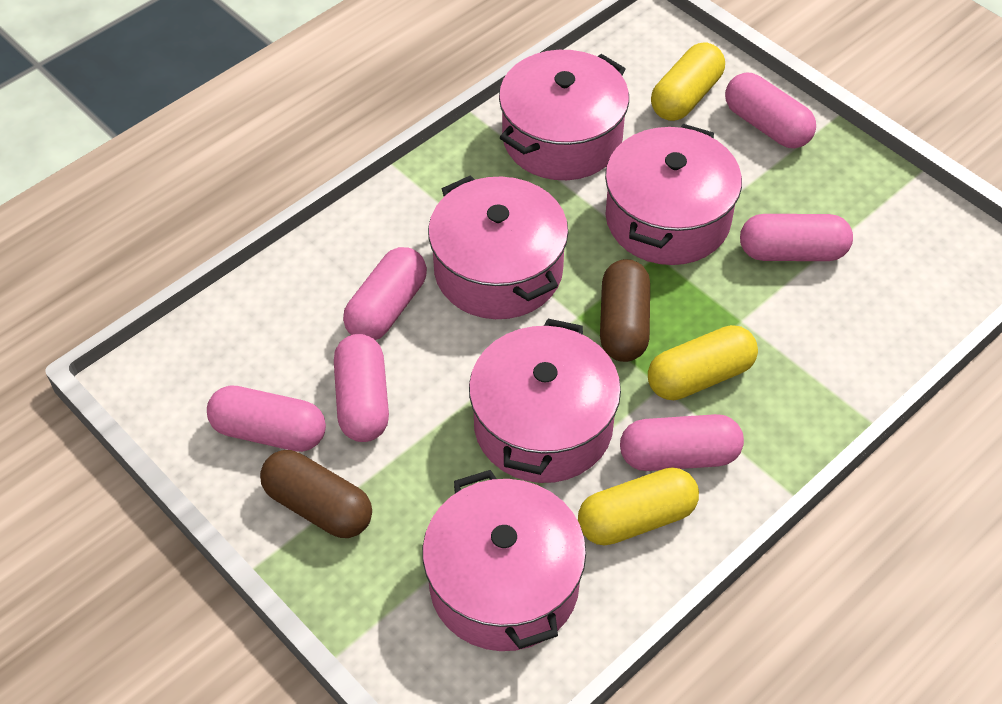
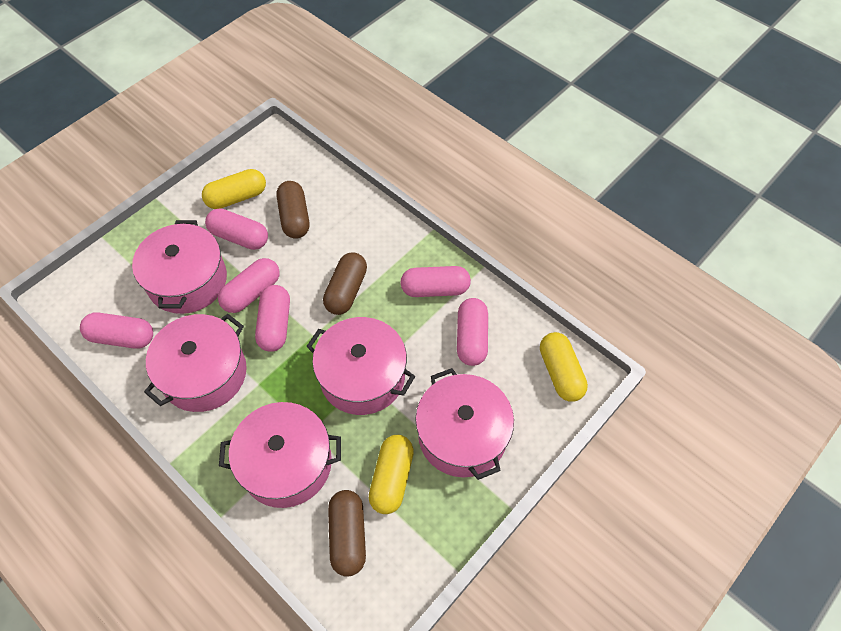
brown capsule: 2 -> 3

